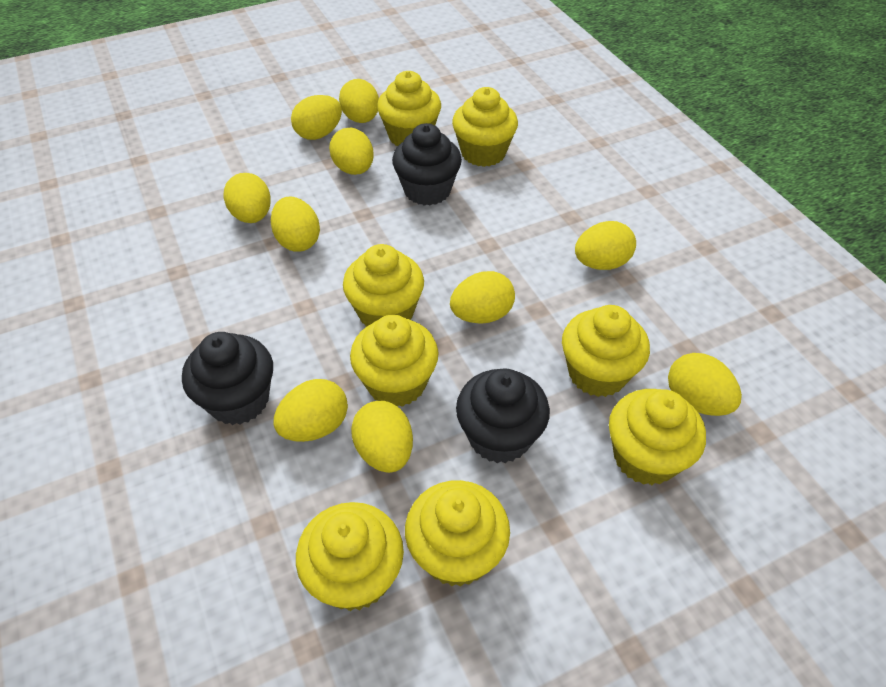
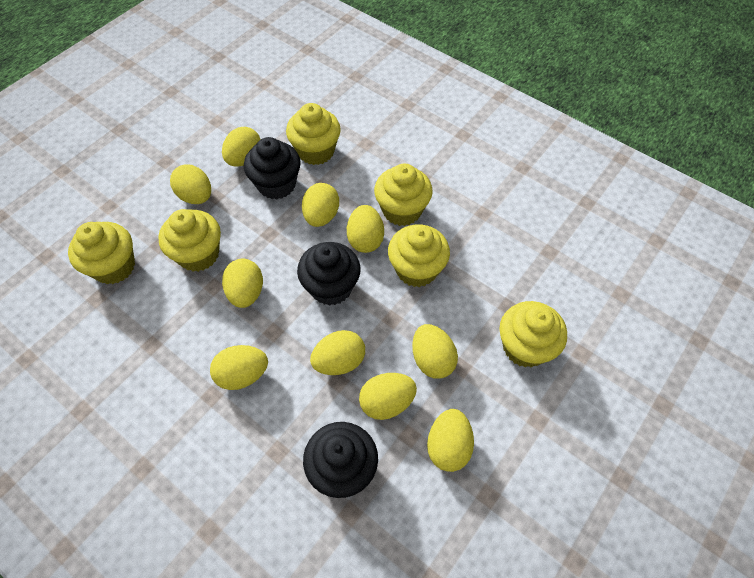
yellow cupcake: 8 -> 6

